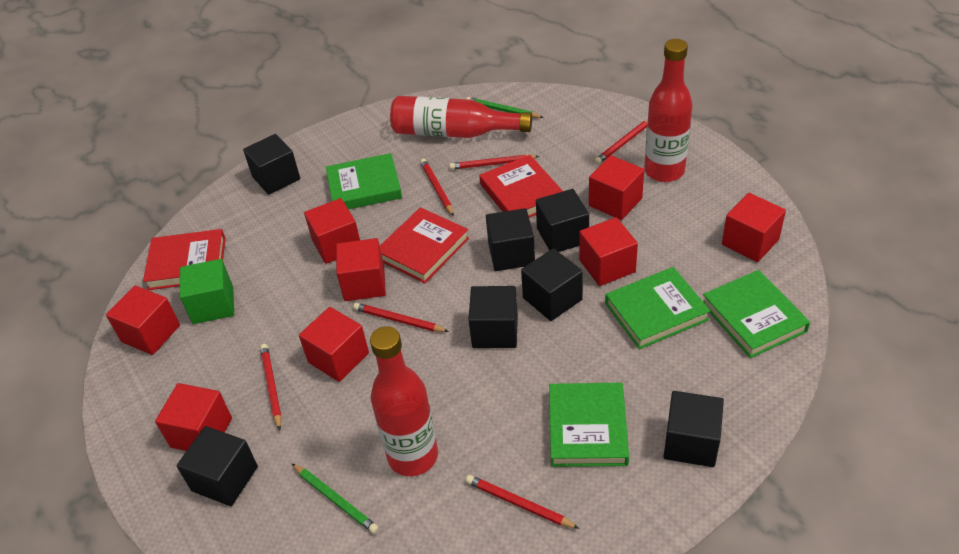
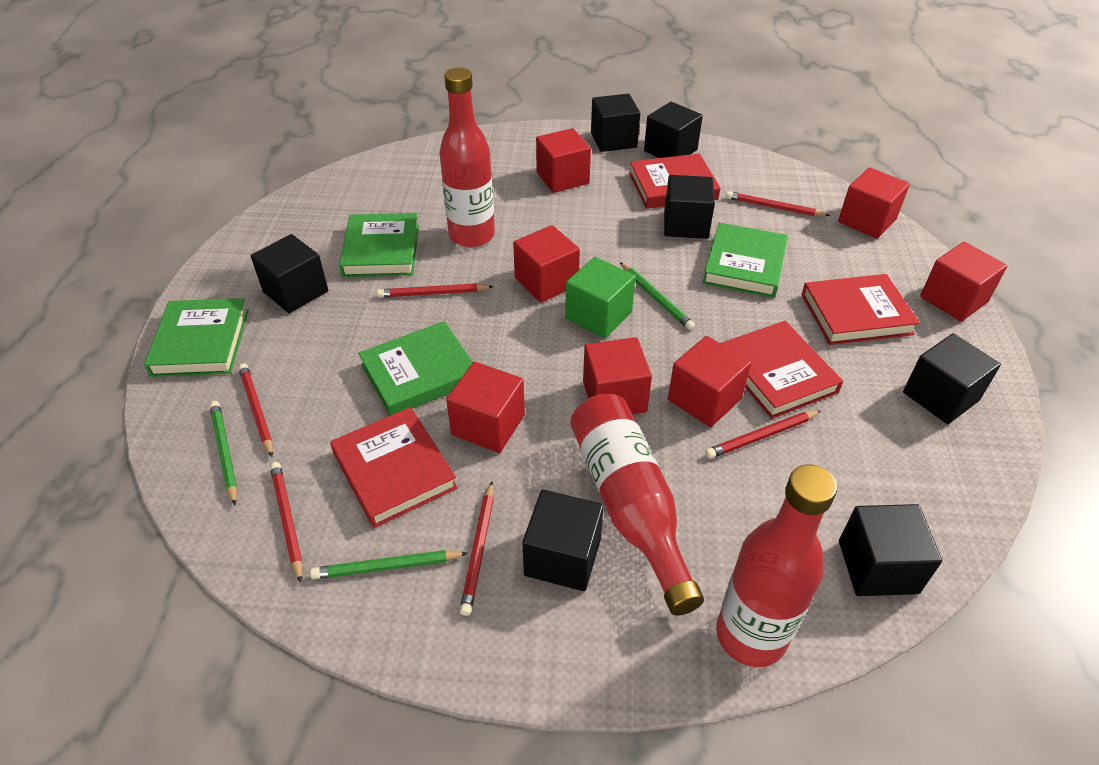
green pencil: 2 -> 3
red book: 3 -> 4
red cube: 8 -> 7

